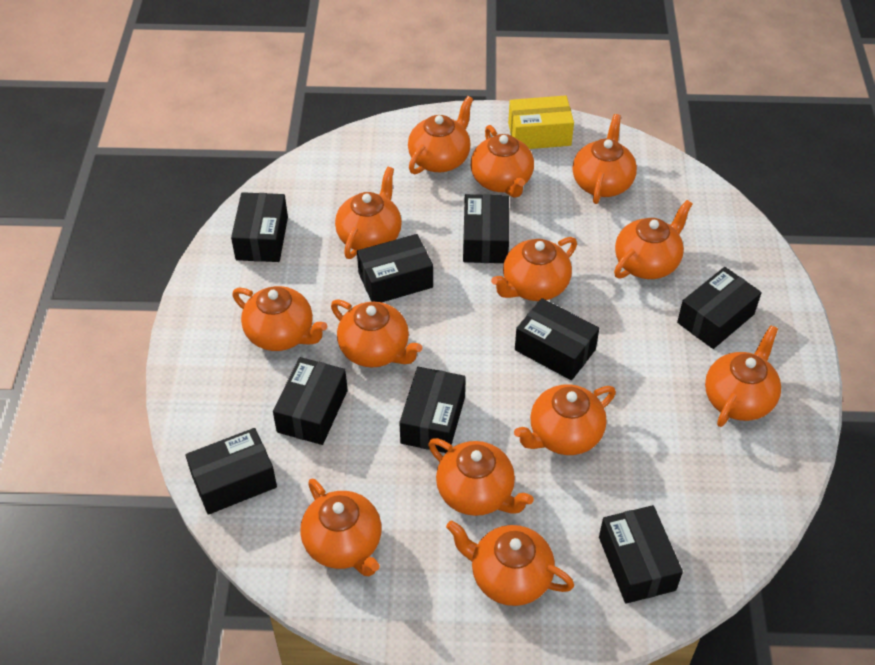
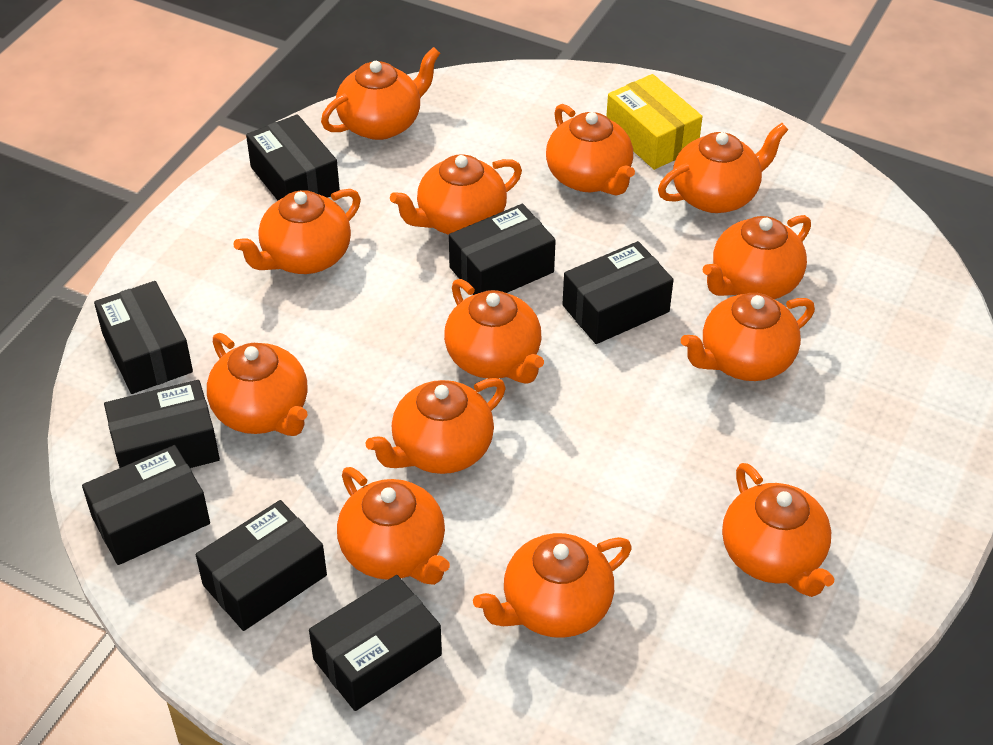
black box: 9 -> 8

